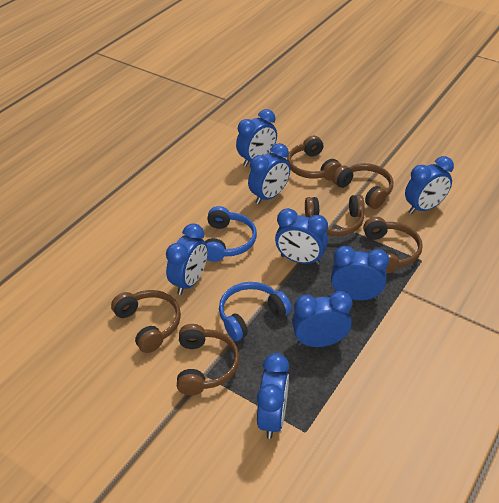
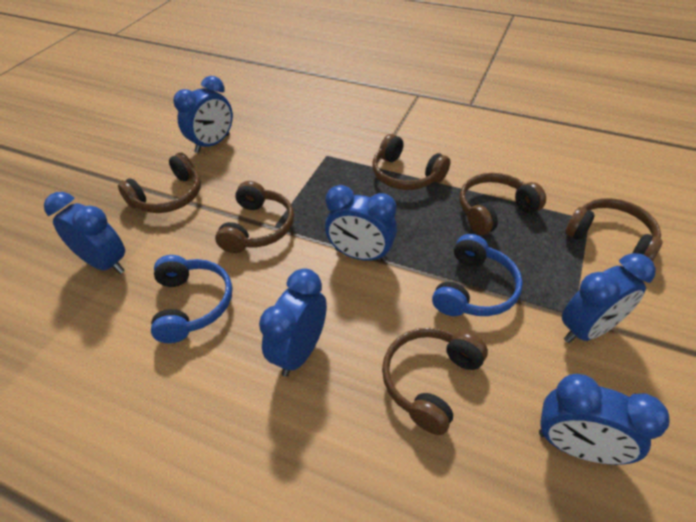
blue clock: 8 -> 6

